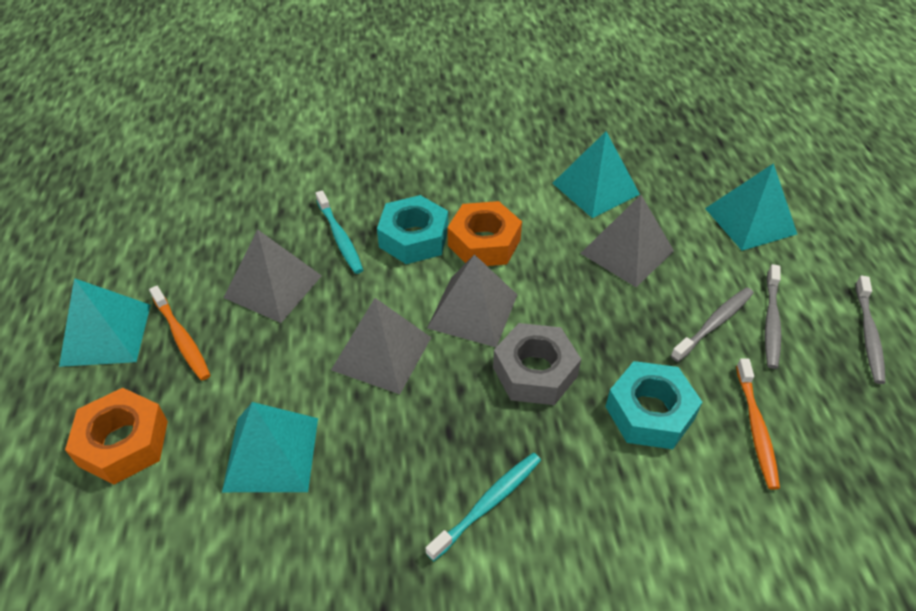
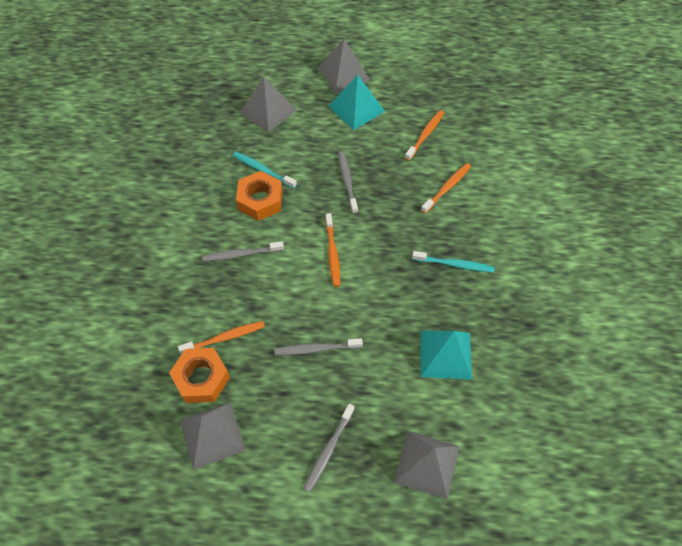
grey nut: 1 -> 0
grey toothbrush: 3 -> 4
orange toothbrush: 2 -> 4
turquoise nut: 2 -> 0
turquoise pyramid: 4 -> 2

